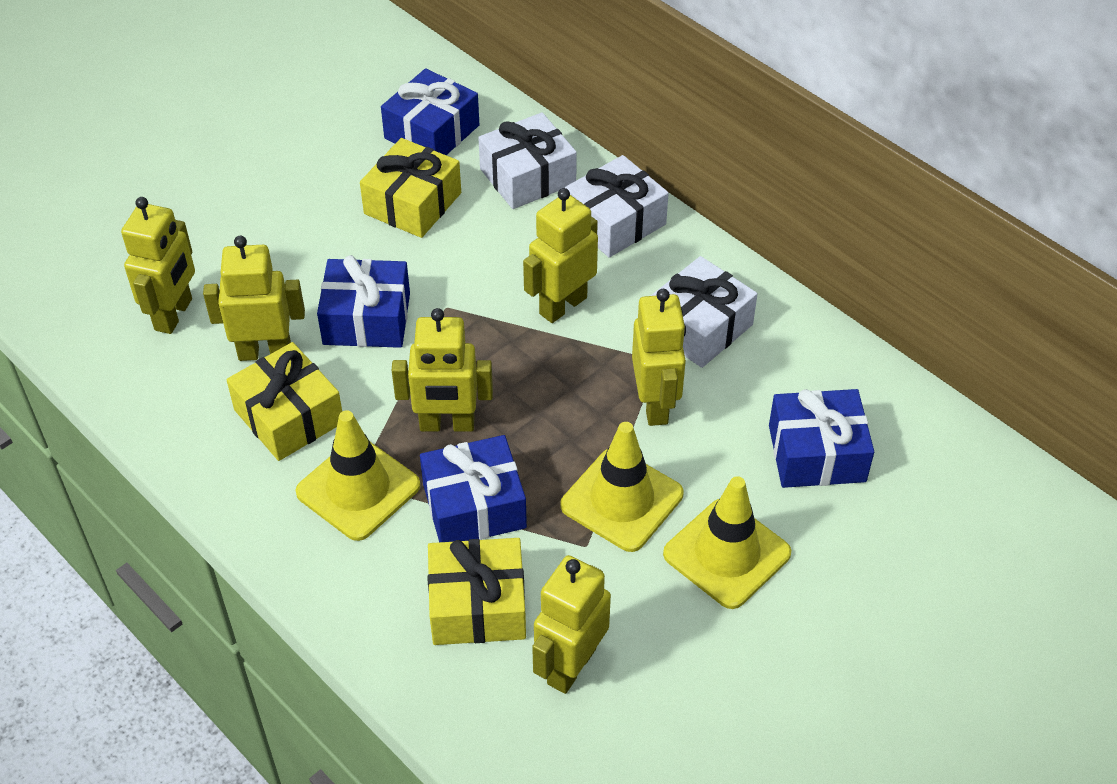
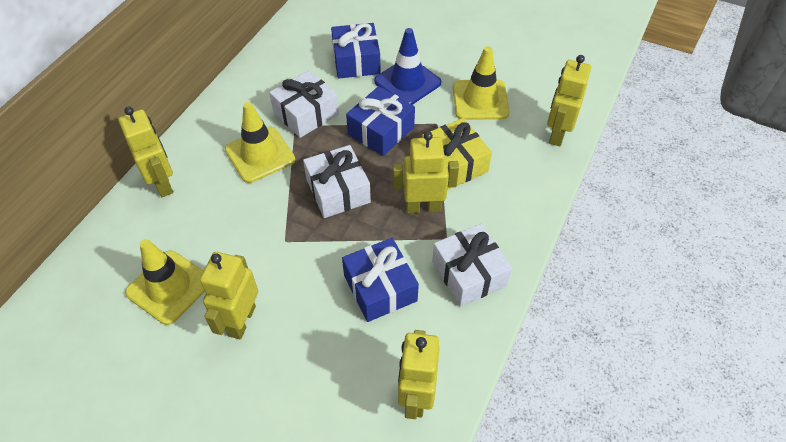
blue gift: 4 -> 3
blue traffic cone: 0 -> 1
yellow gift: 3 -> 1
yellow robot: 6 -> 5

